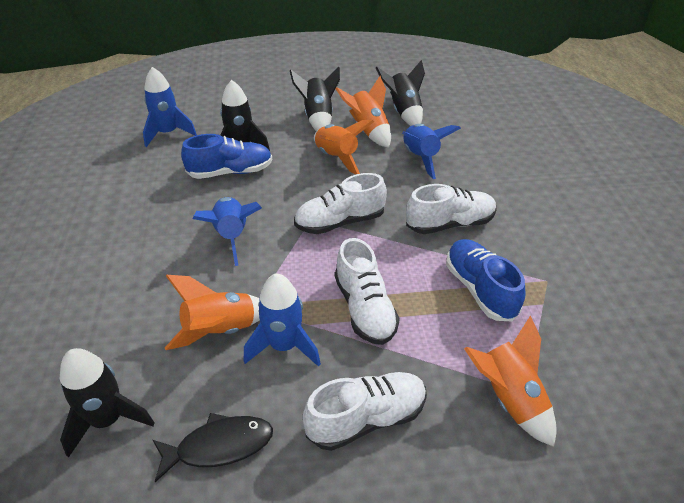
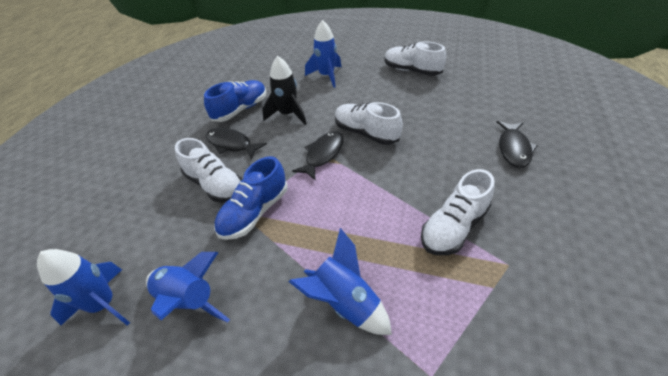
black fish: 1 -> 3
black rocket: 4 -> 1
orange rocket: 4 -> 0

